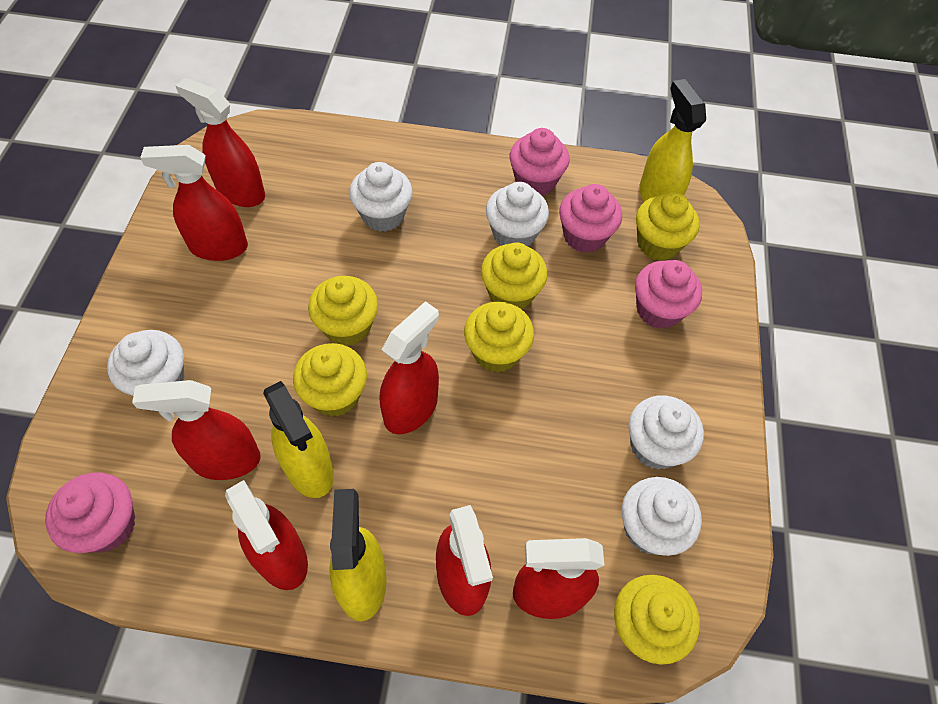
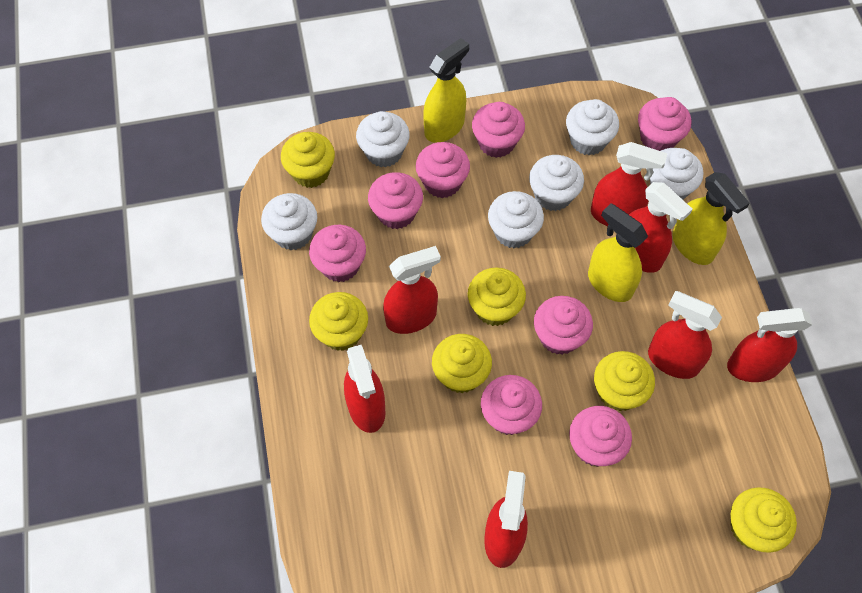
pink cupcake: 4 -> 8
white cupcake: 5 -> 6

